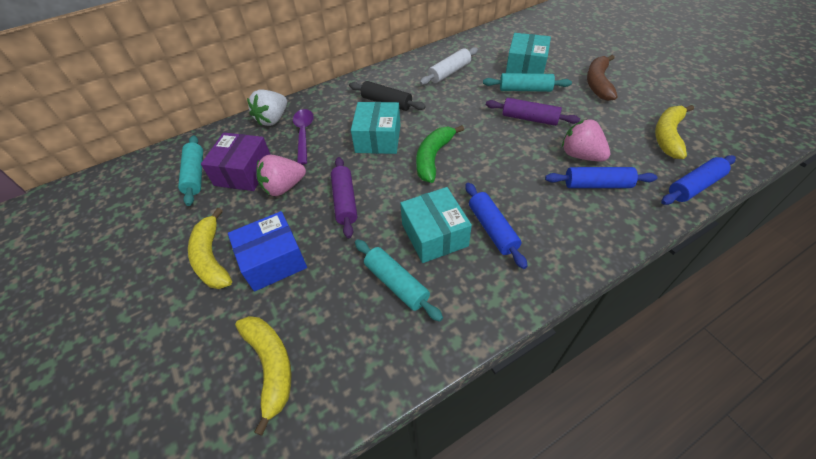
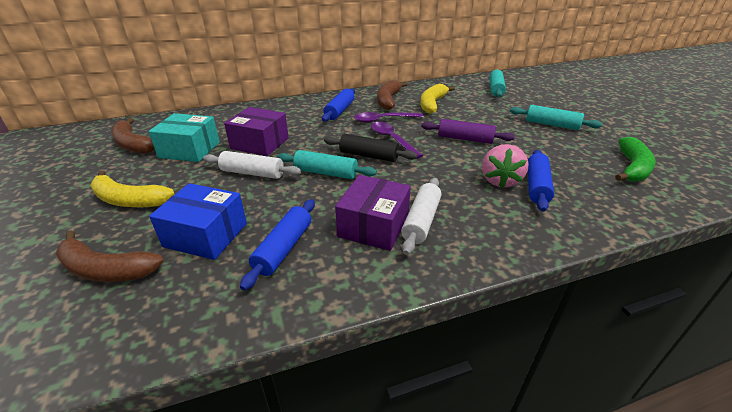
brown banana: 1 -> 3
pink strawberry: 2 -> 1
purple box: 1 -> 2
purple rolling pin: 2 -> 1
purple spoon: 1 -> 2
turquoise box: 3 -> 1
white rolling pin: 1 -> 2
white strawberry: 1 -> 0
yellow banana: 3 -> 2

